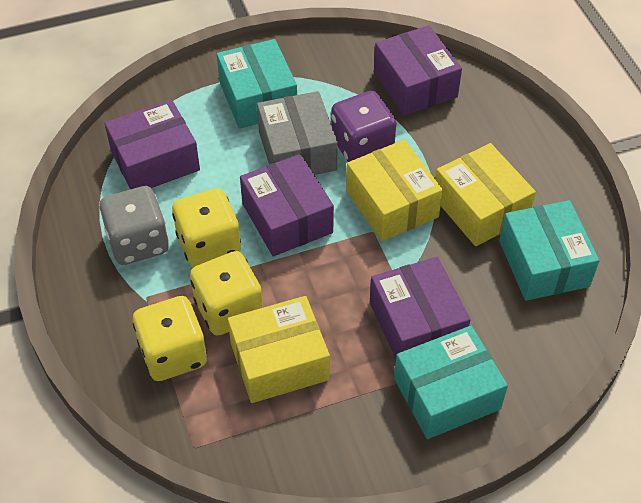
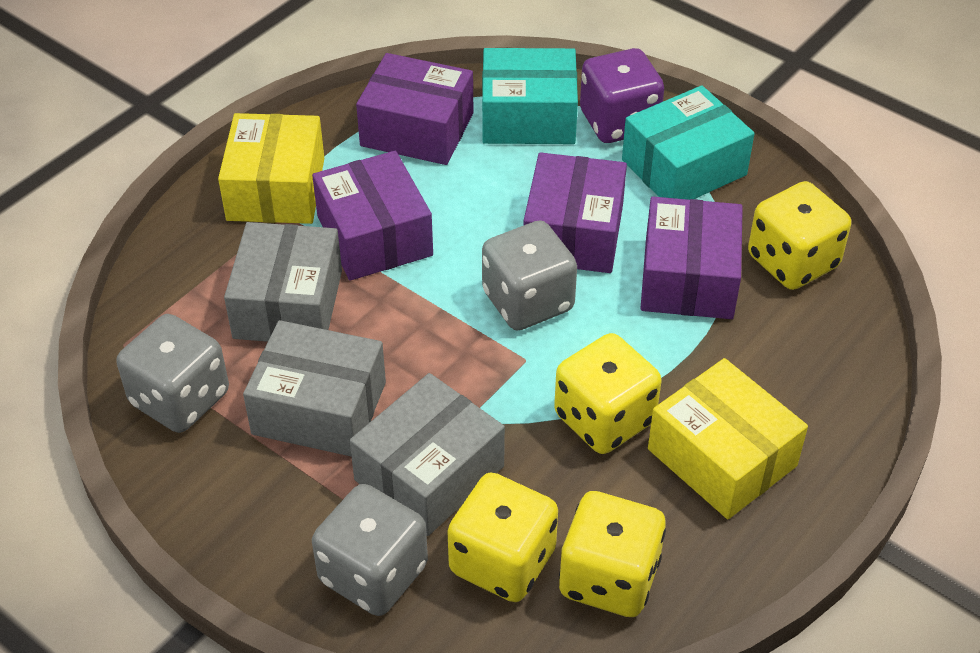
grey box: 1 -> 3
grey dice: 1 -> 3
turquoise box: 3 -> 2
yellow box: 3 -> 2
yellow dice: 3 -> 4

